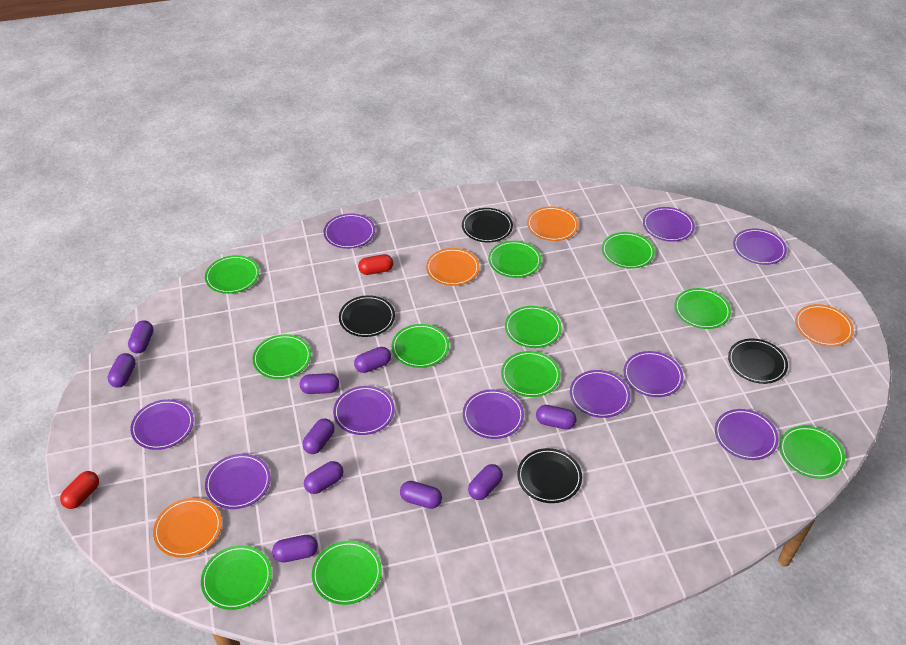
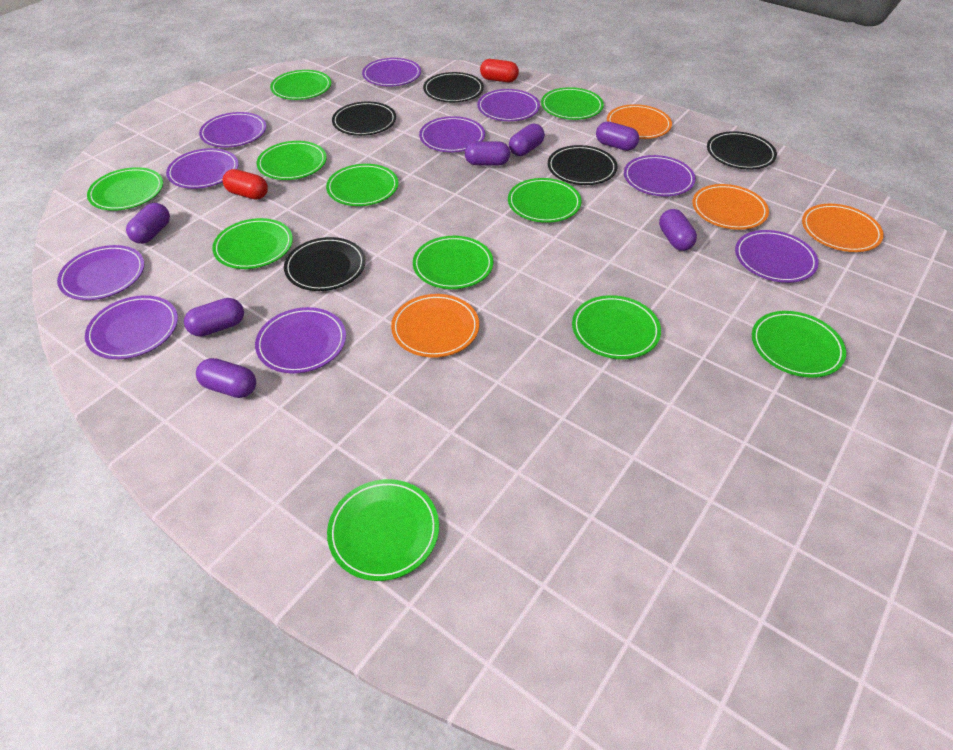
black plate: 4 -> 5
purple capsule: 10 -> 7

